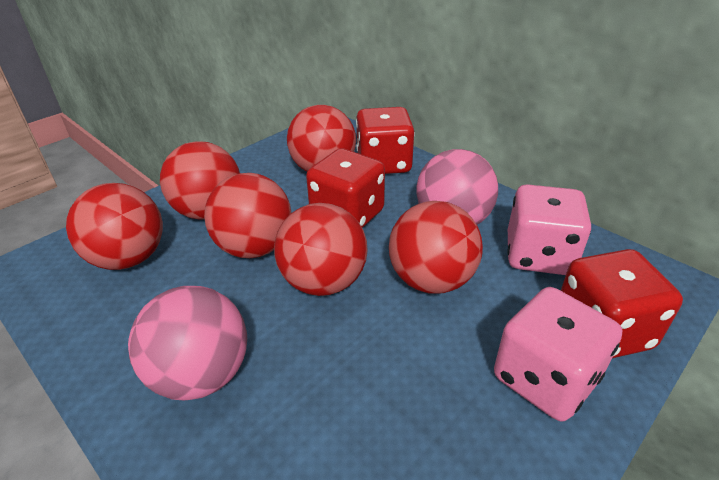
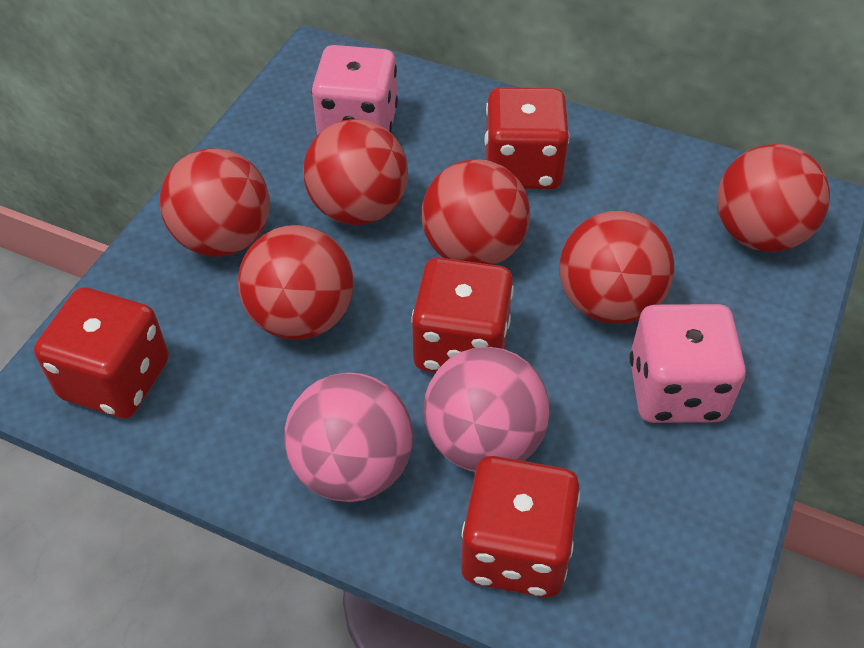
red dice: 3 -> 4

